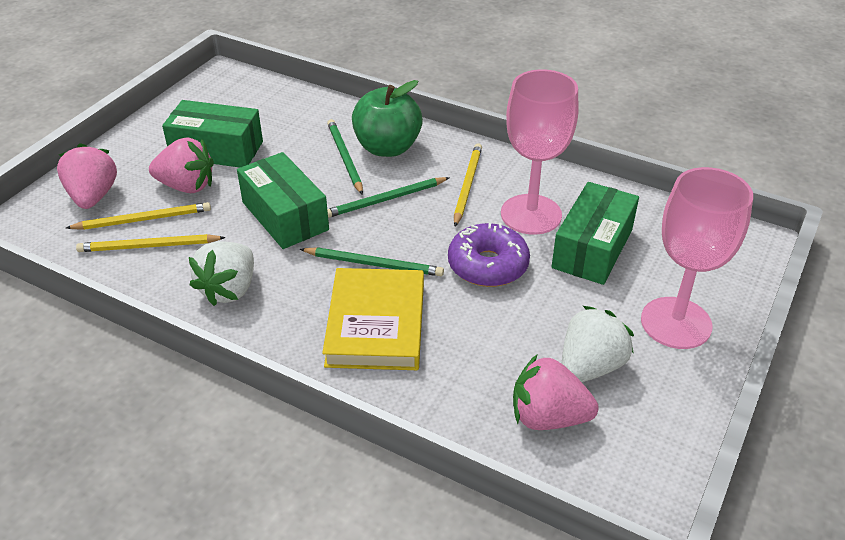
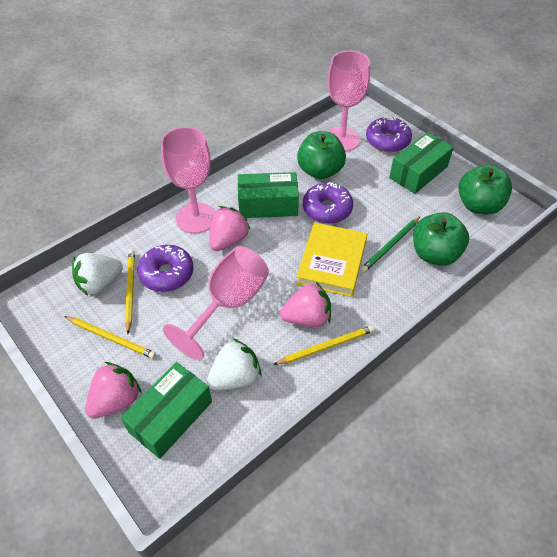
green apple: 1 -> 3
green pencil: 3 -> 1
pink goblet: 2 -> 3
purple donut: 1 -> 3

